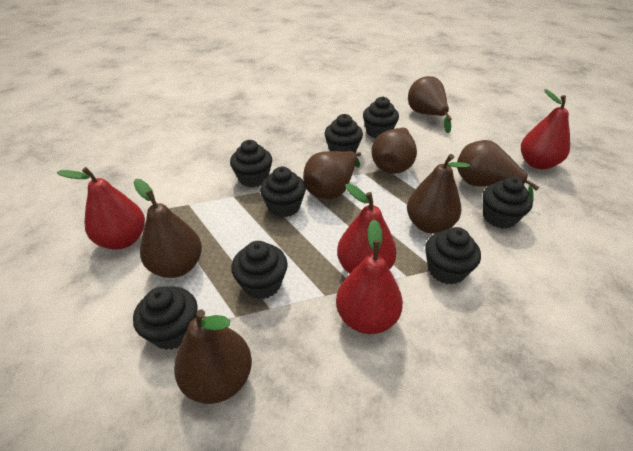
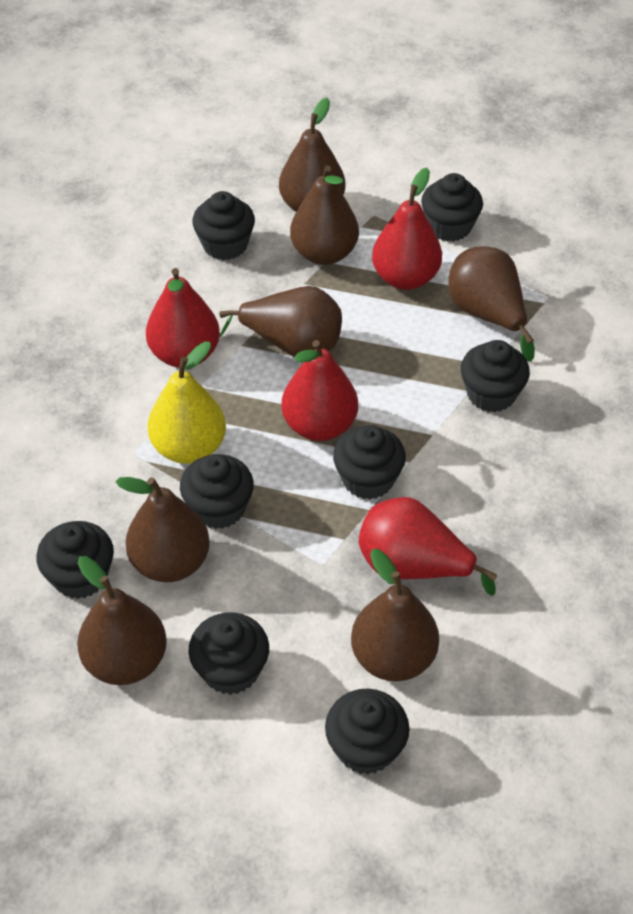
yellow pear: 0 -> 1

